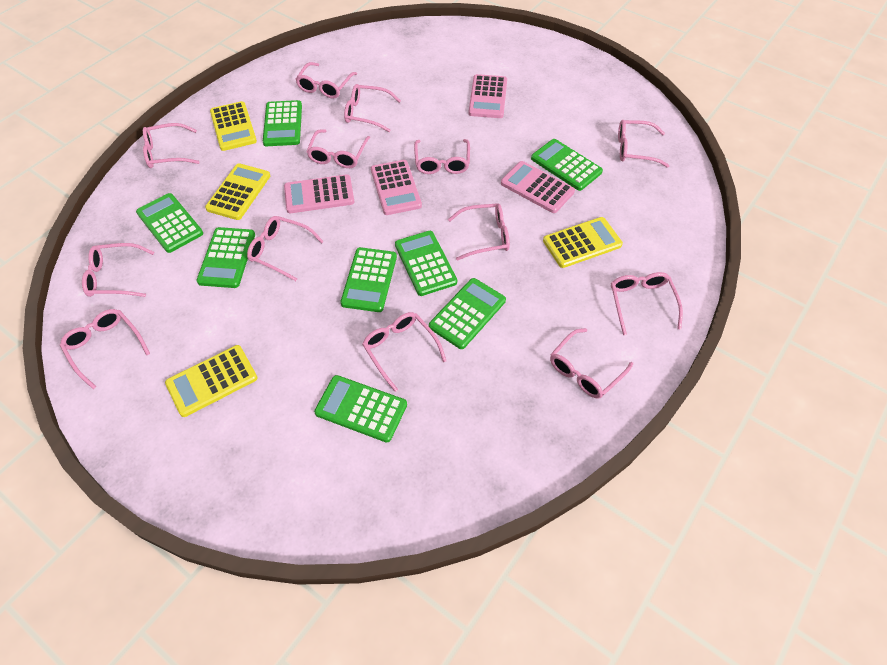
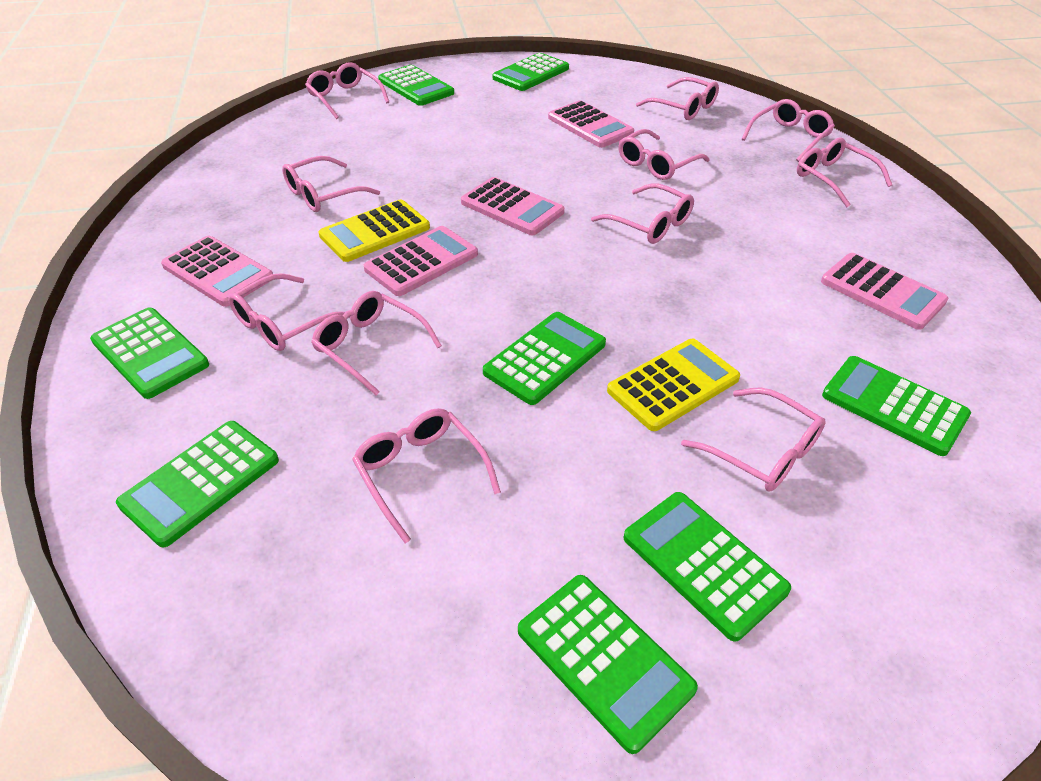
pink calculator: 4 -> 5
pink glasses: 13 -> 11
yellow calculator: 4 -> 2

